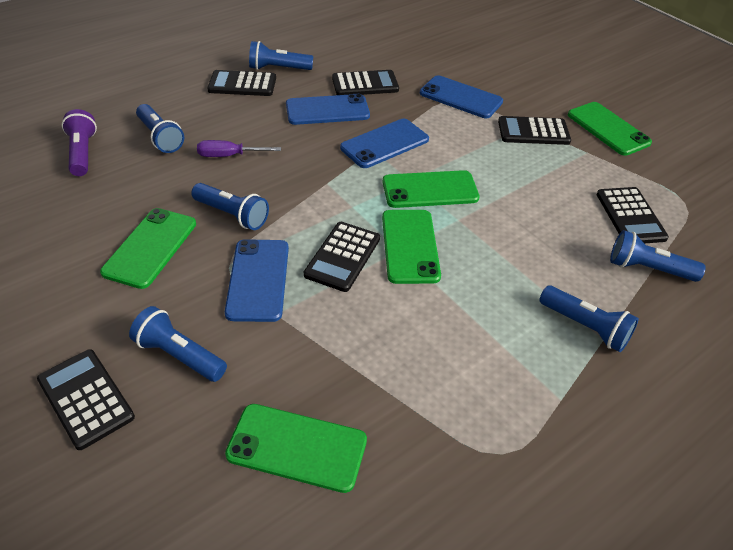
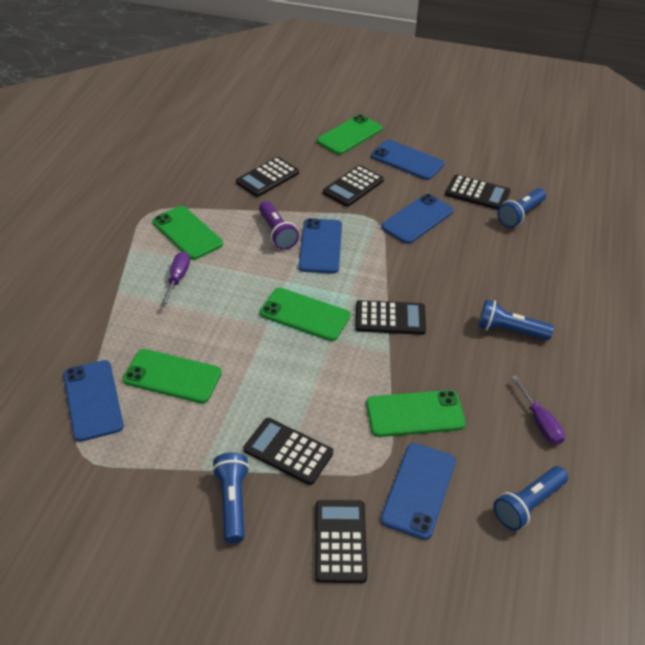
blue flashlight: 6 -> 4
blue phone: 4 -> 5
purple screwdriver: 1 -> 2

